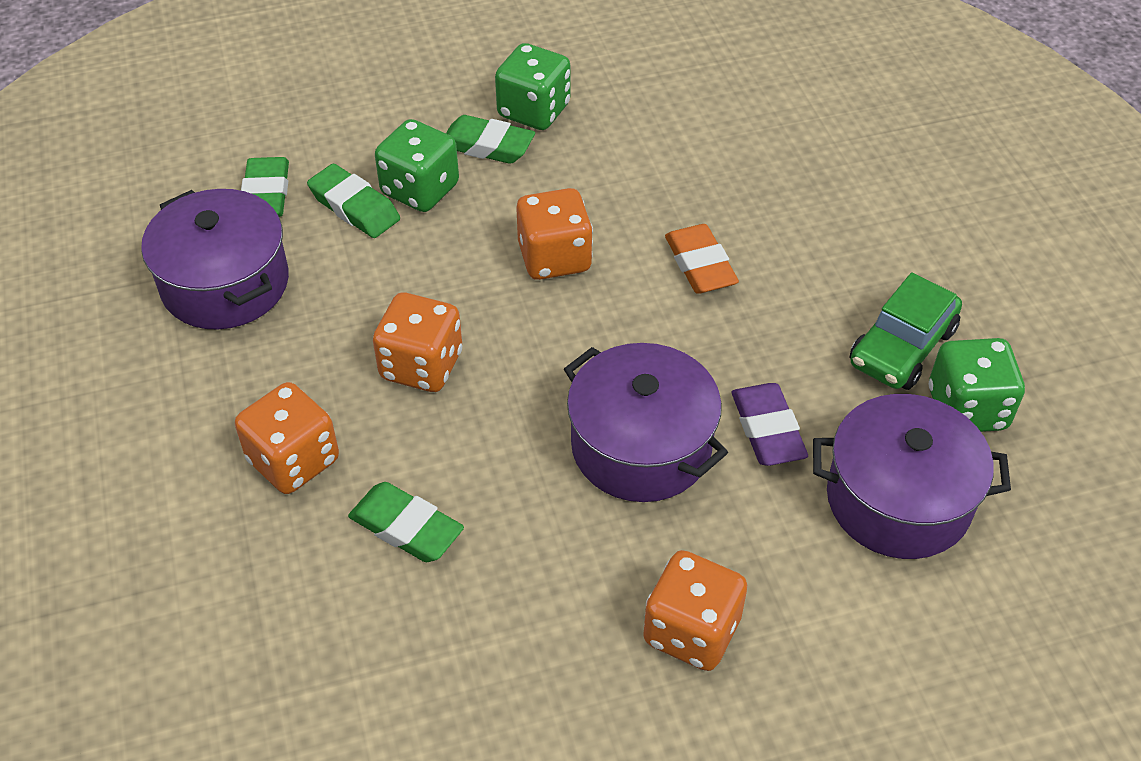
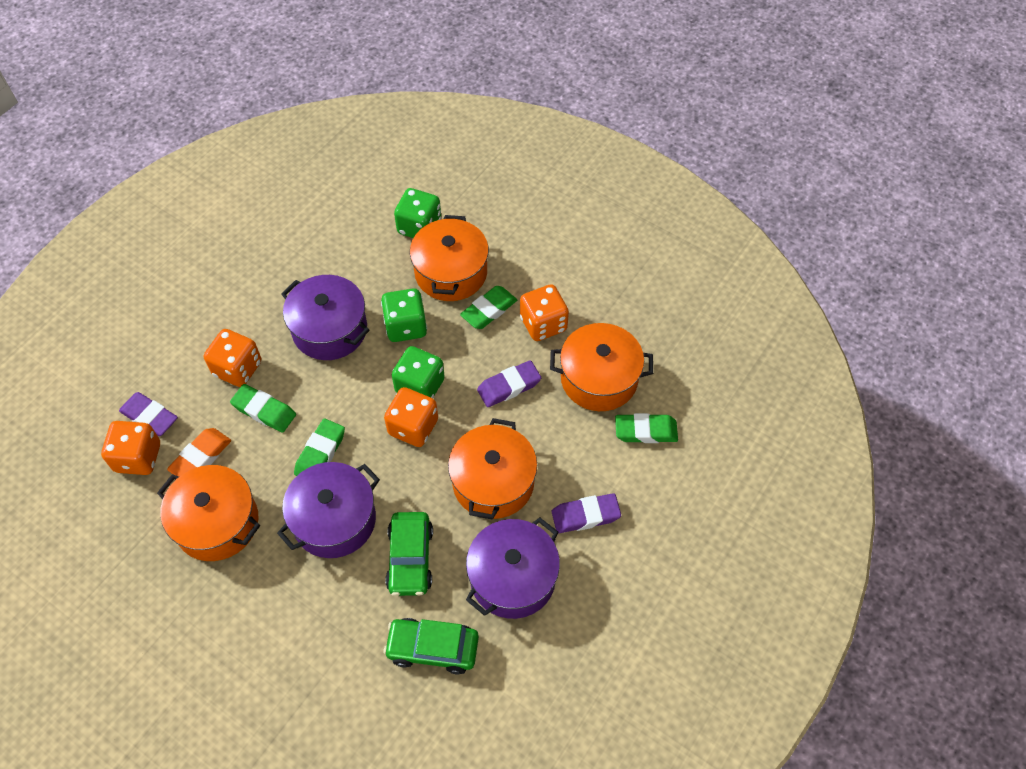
green car: 1 -> 2
orange pot: 0 -> 4
purple eraser: 1 -> 3

